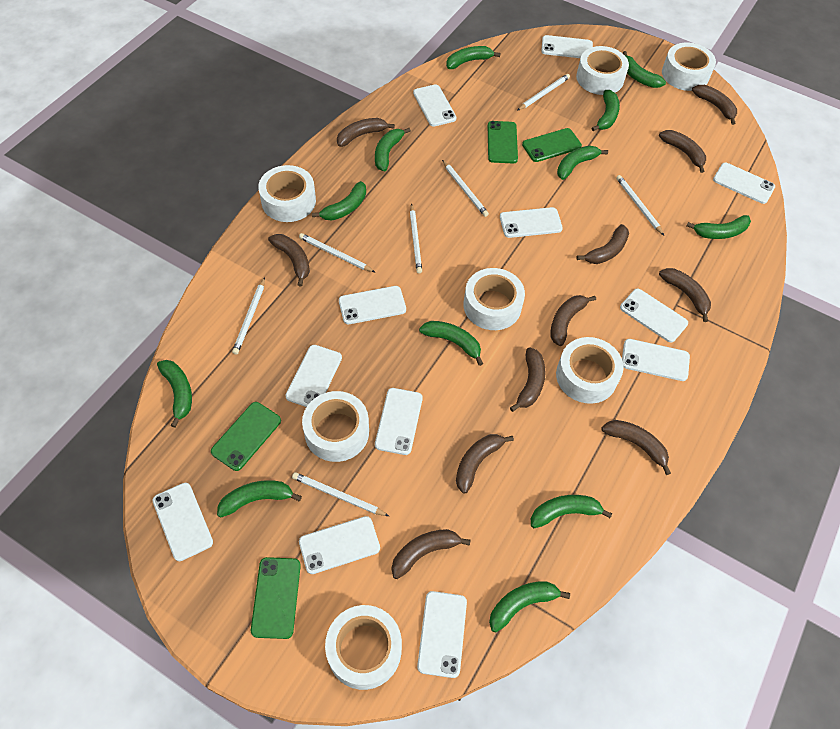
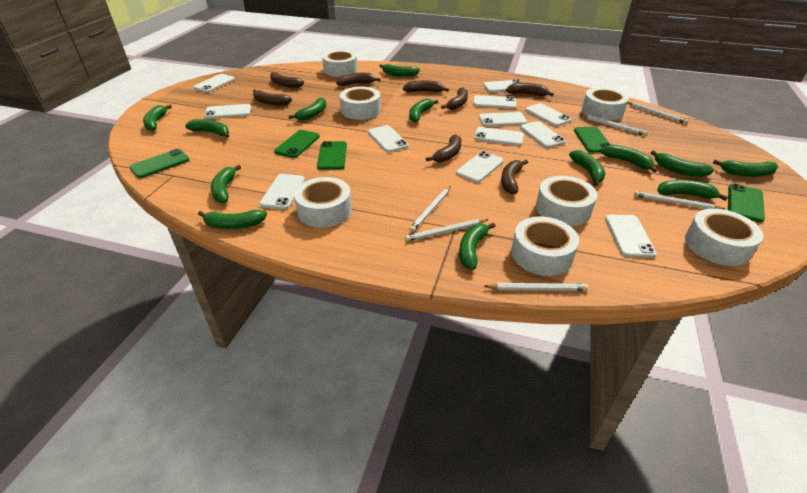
brown banana: 11 -> 8
green banana: 12 -> 13
green phone: 4 -> 5
white pencil: 7 -> 6

